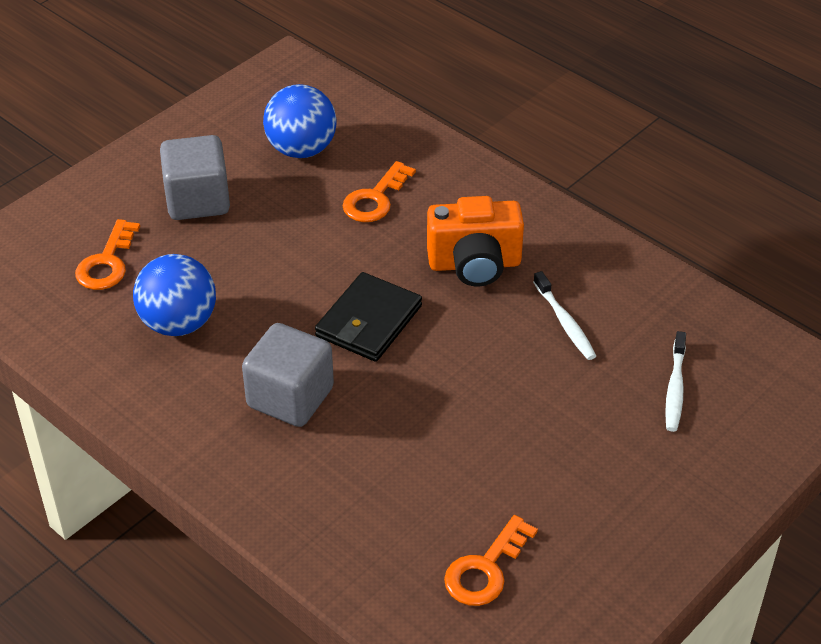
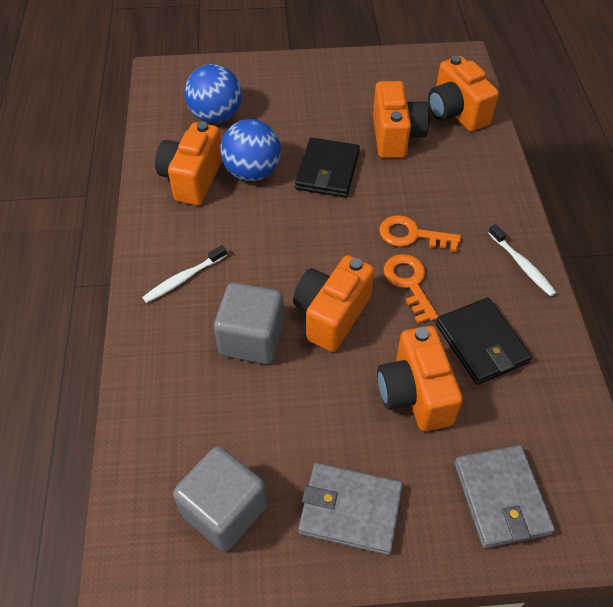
black wallet: 1 -> 2
grey wallet: 0 -> 2
orange camera: 1 -> 5
orange key: 3 -> 2

